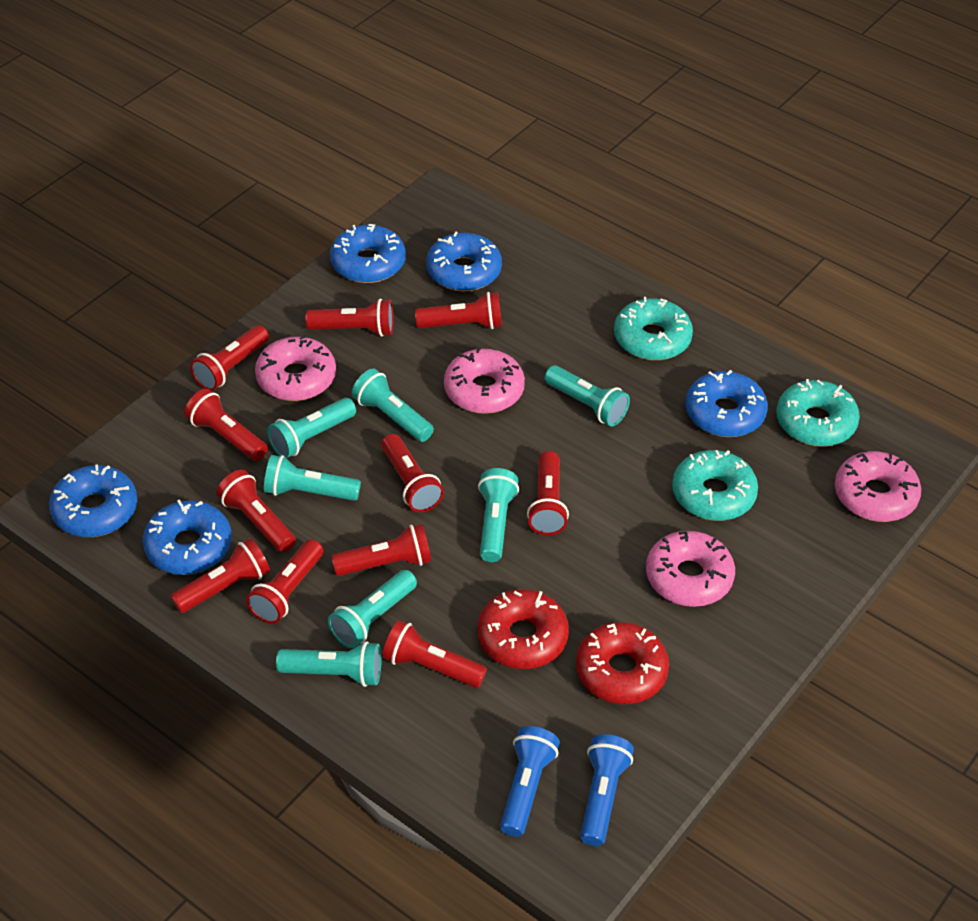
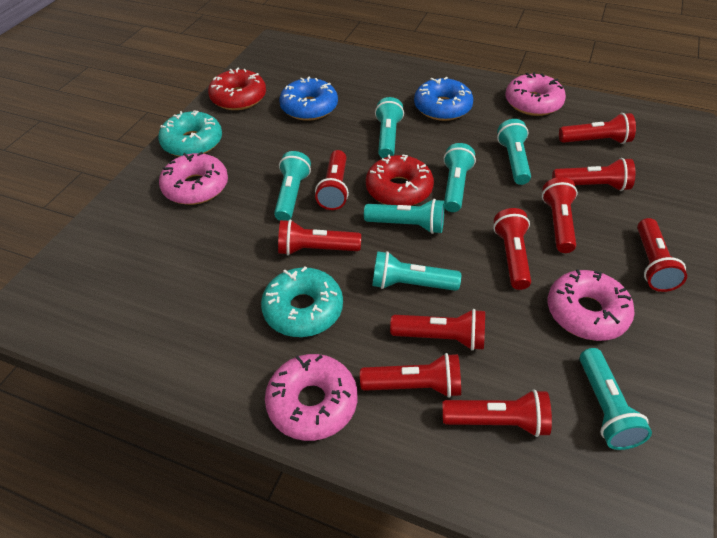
blue donut: 5 -> 2
blue flashlight: 2 -> 0
red flashlight: 11 -> 10
turquoise donut: 3 -> 2

